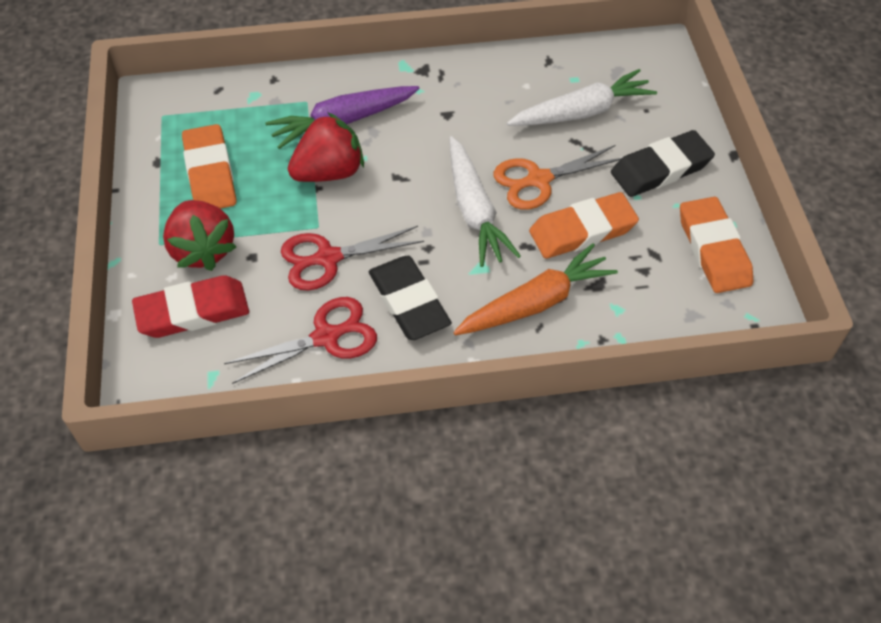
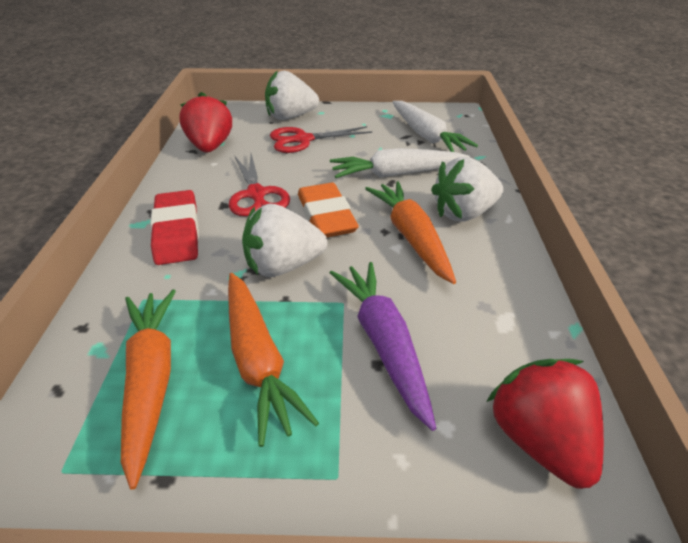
black eraser: 2 -> 0
orange carrot: 1 -> 3
orange eraser: 3 -> 1
orange scissors: 1 -> 0
white strawberry: 0 -> 3

